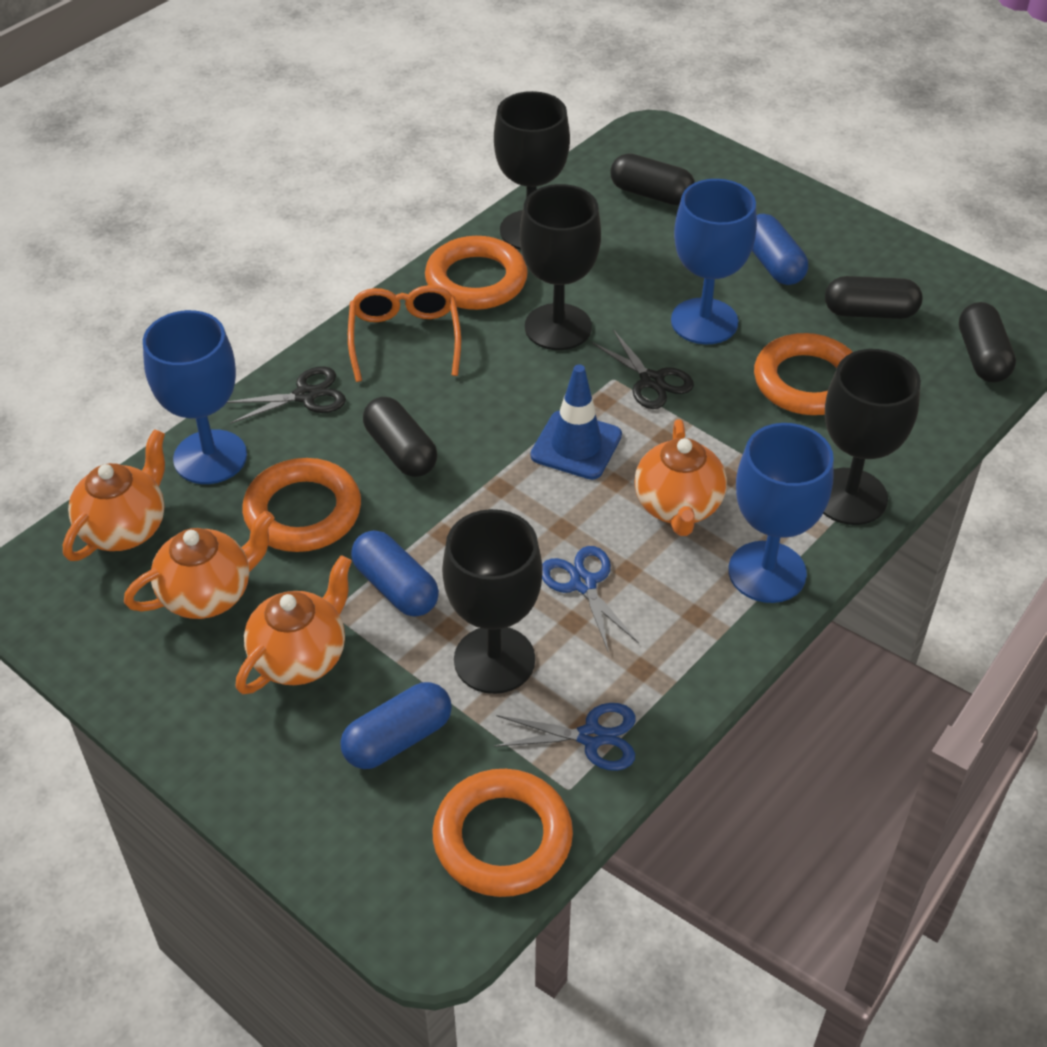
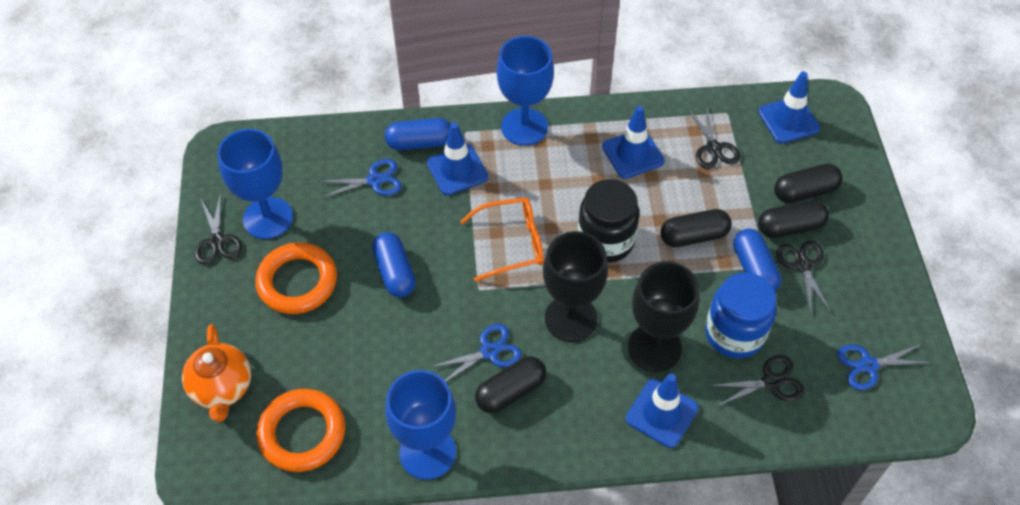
black goblet: 4 -> 2
black jar: 0 -> 1
black scissors: 2 -> 4
blue jar: 0 -> 1
blue scissors: 2 -> 3
blue traffic cone: 1 -> 4
orange ring: 4 -> 2
orange teapot: 4 -> 1

